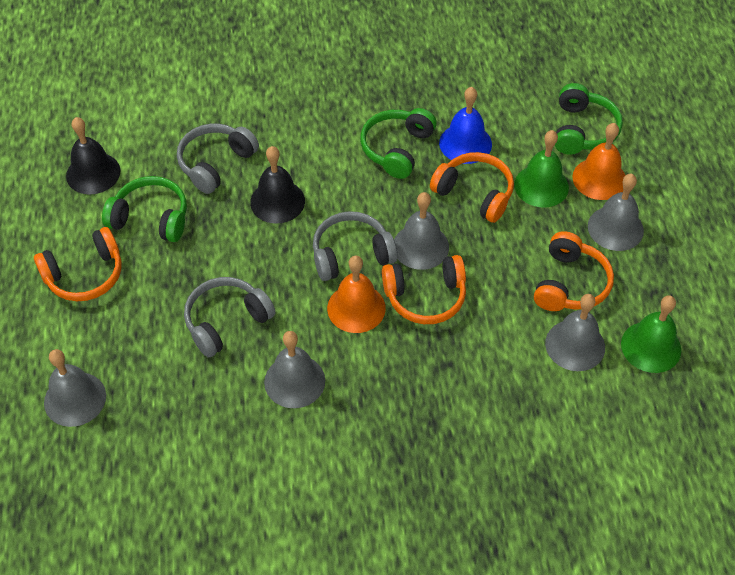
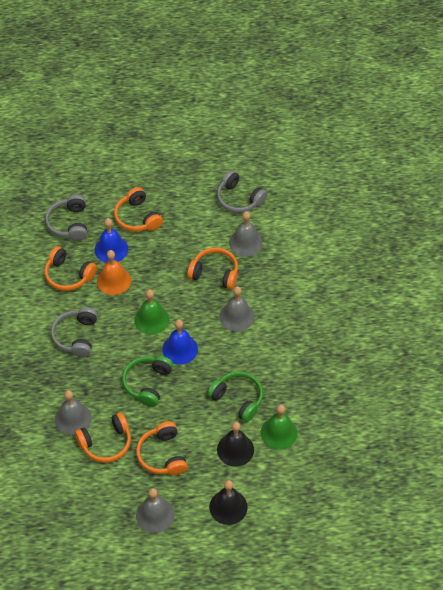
blue bell: 1 -> 2
green headphones: 3 -> 2
grey bell: 5 -> 4
orange bell: 2 -> 1
orange headphones: 4 -> 5

